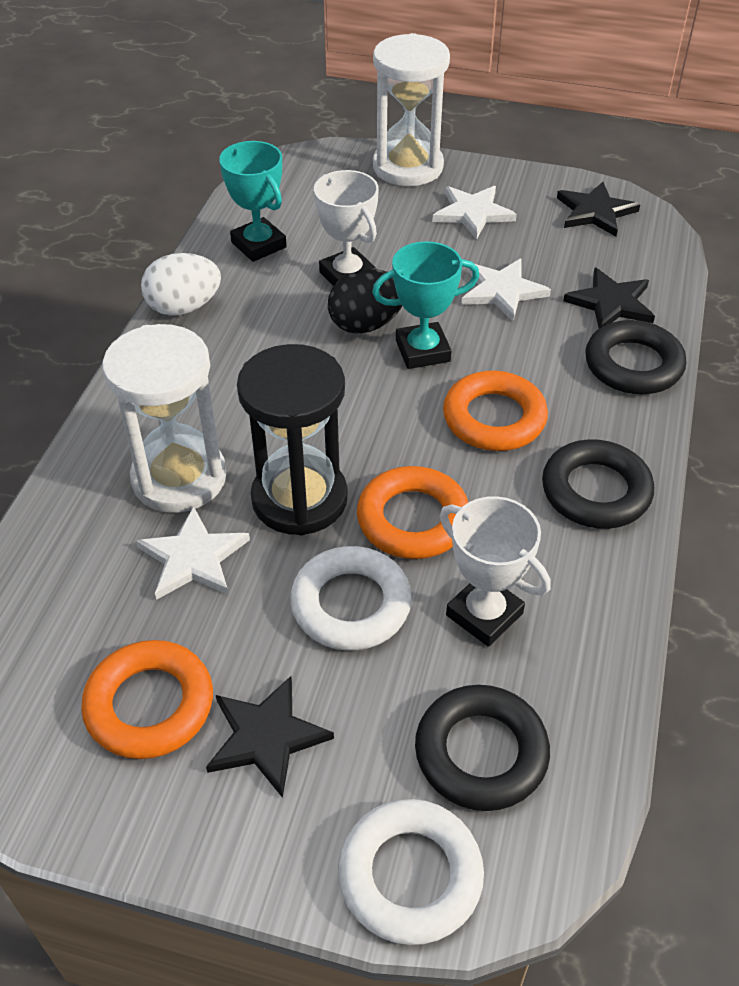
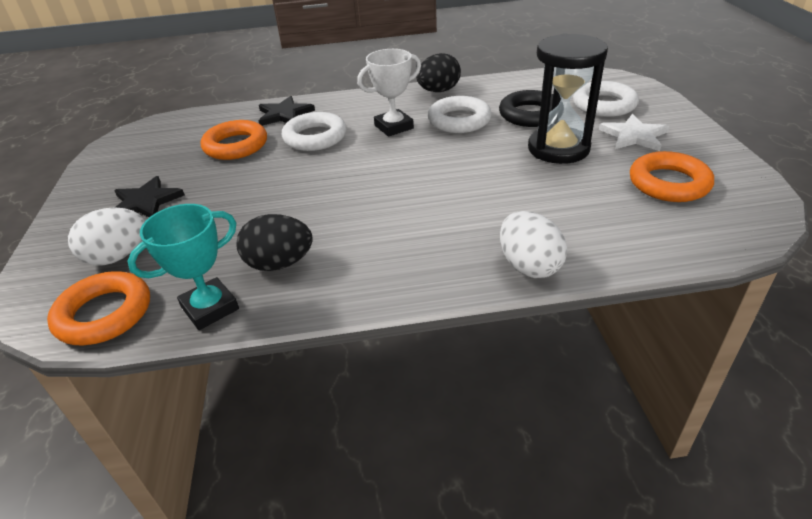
black egg: 1 -> 2
black ring: 3 -> 1
black star: 3 -> 2
turquoise trophy: 2 -> 1
white egg: 1 -> 2
white hourglass: 2 -> 0
white ring: 2 -> 3
white star: 3 -> 1
white trophy: 2 -> 1

